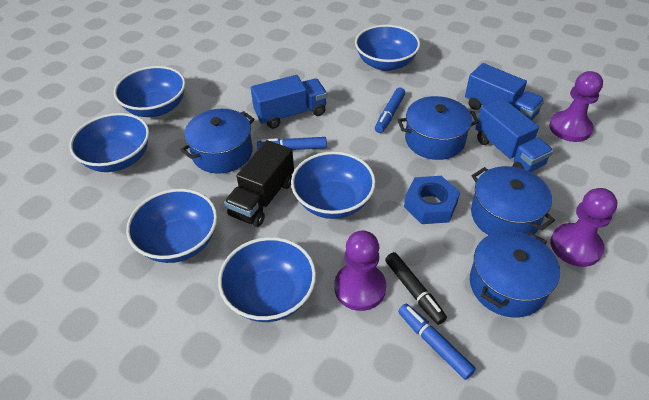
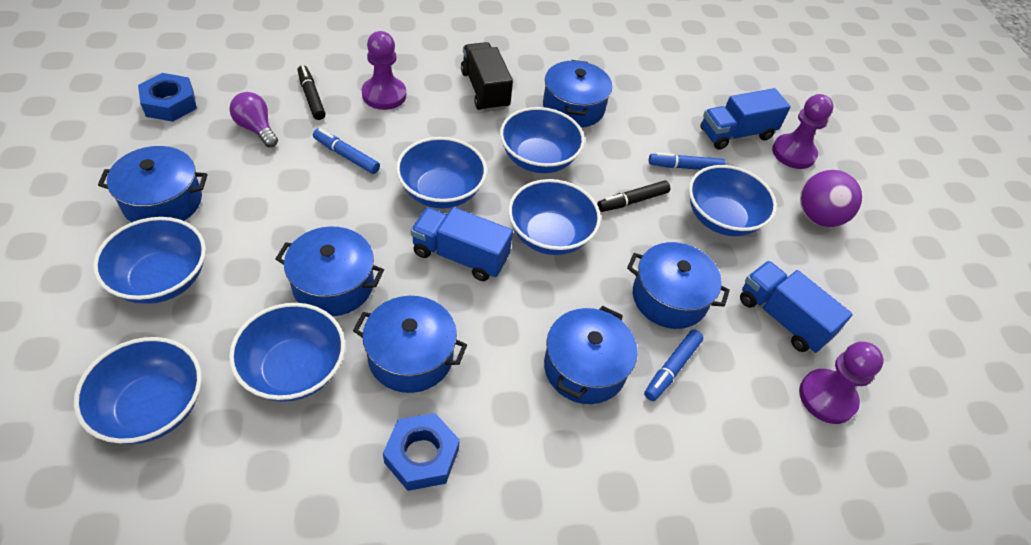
black marker: 1 -> 2
blue bowl: 6 -> 7
blue nut: 1 -> 2
blue pot: 4 -> 6
purple ball: 0 -> 1
purple light bulb: 0 -> 1

